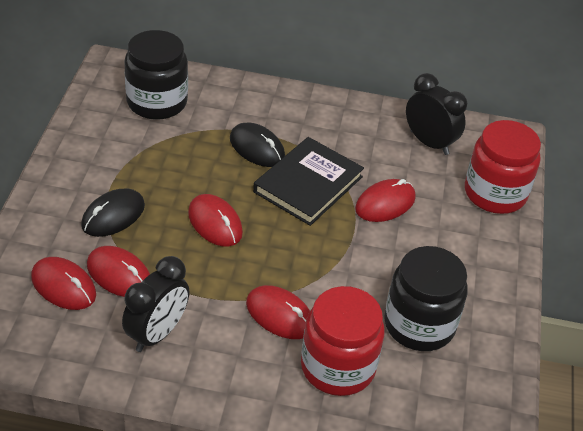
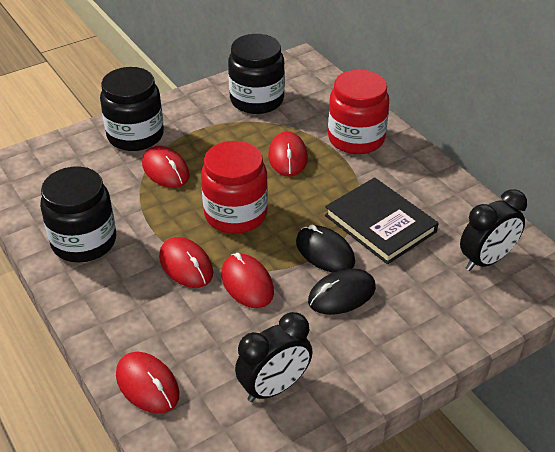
black jar: 2 -> 3

